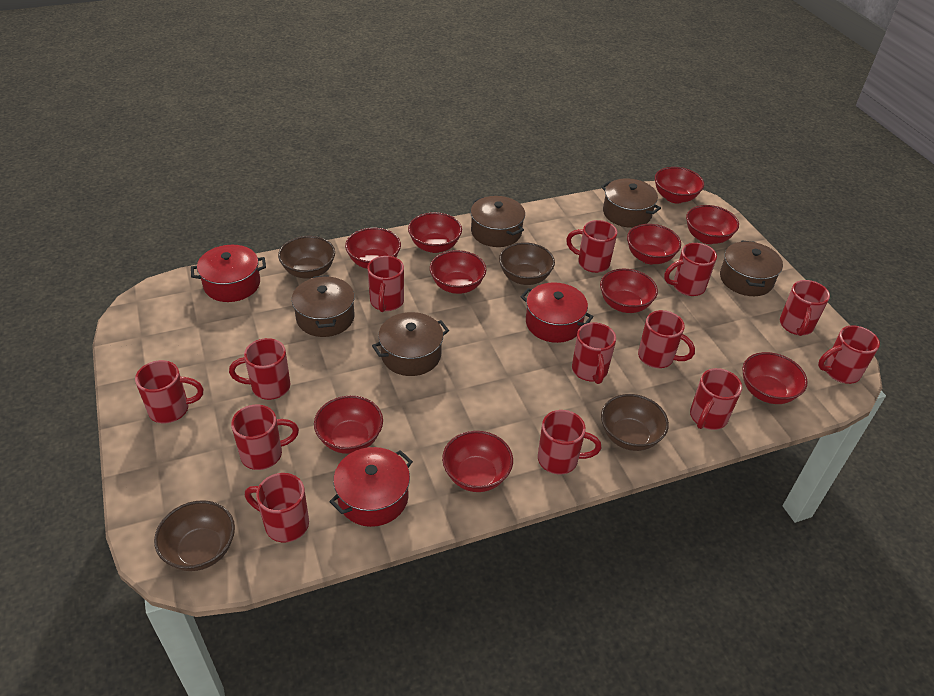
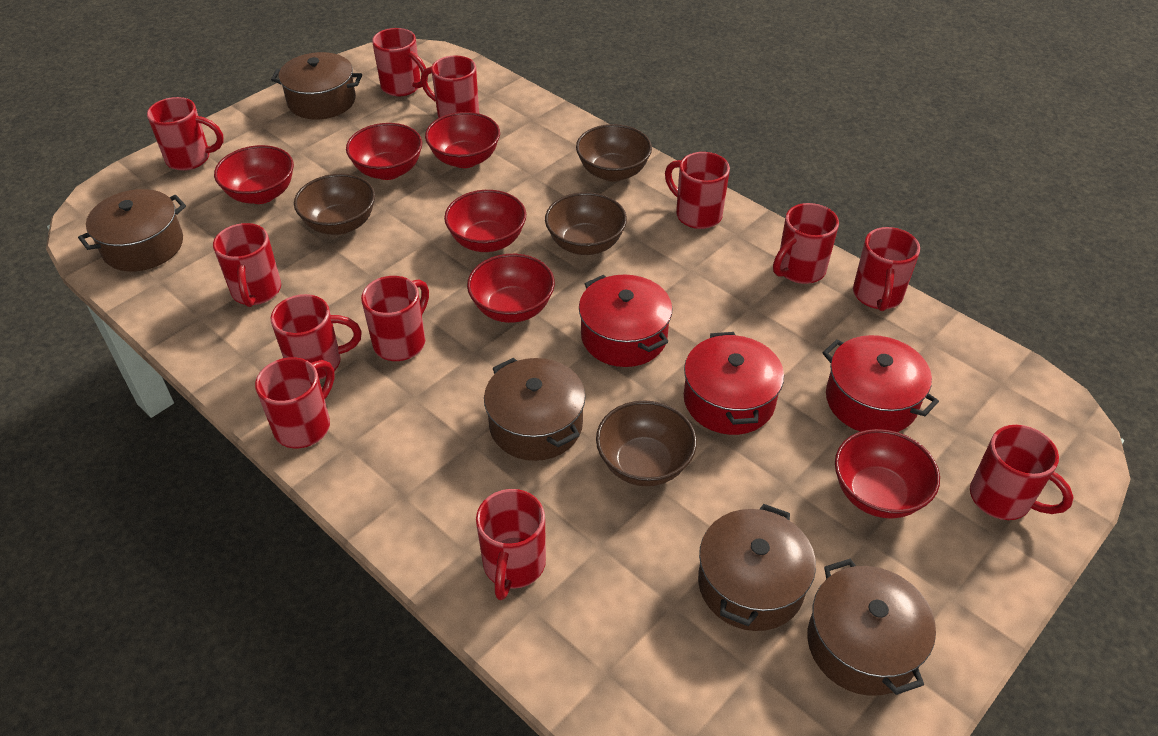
red bowl: 10 -> 6
red mug: 13 -> 12

